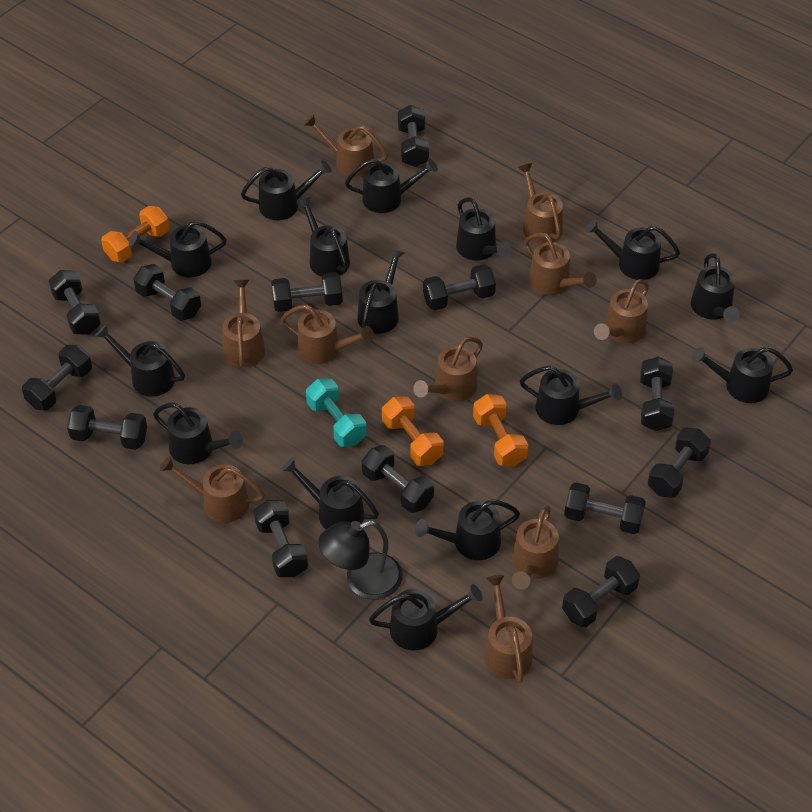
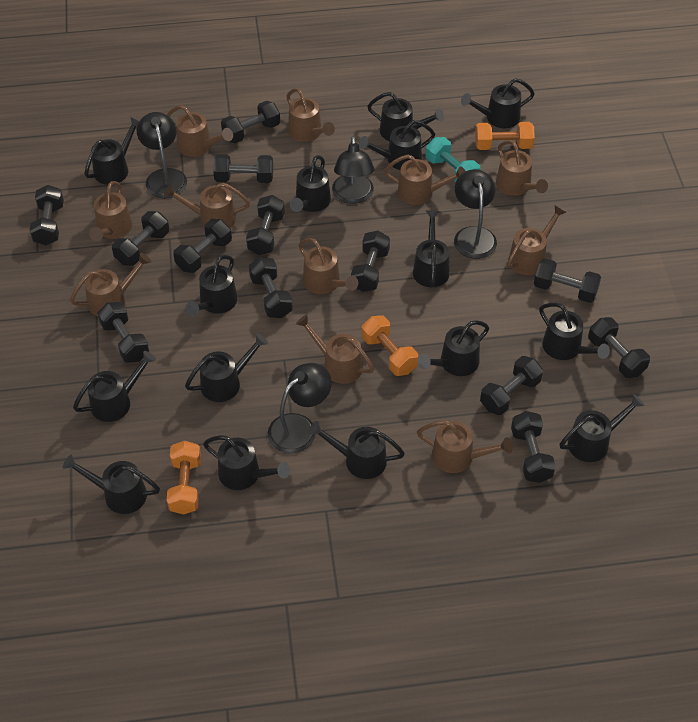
black lamp: 1 -> 4
brown watering can: 10 -> 11

